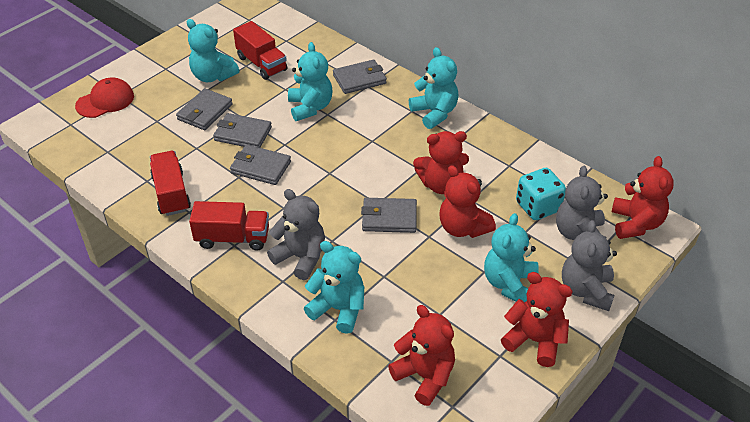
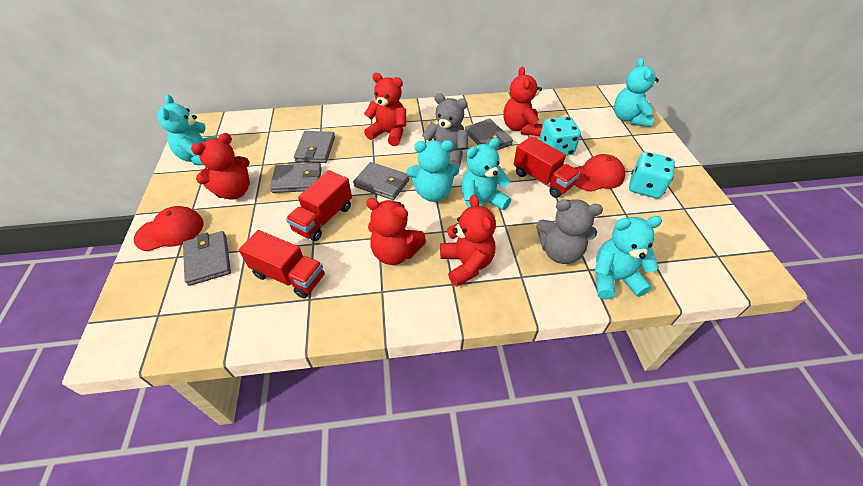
grey teddy bear: 3 -> 2
red cap: 1 -> 2
turquoise dice: 1 -> 2

